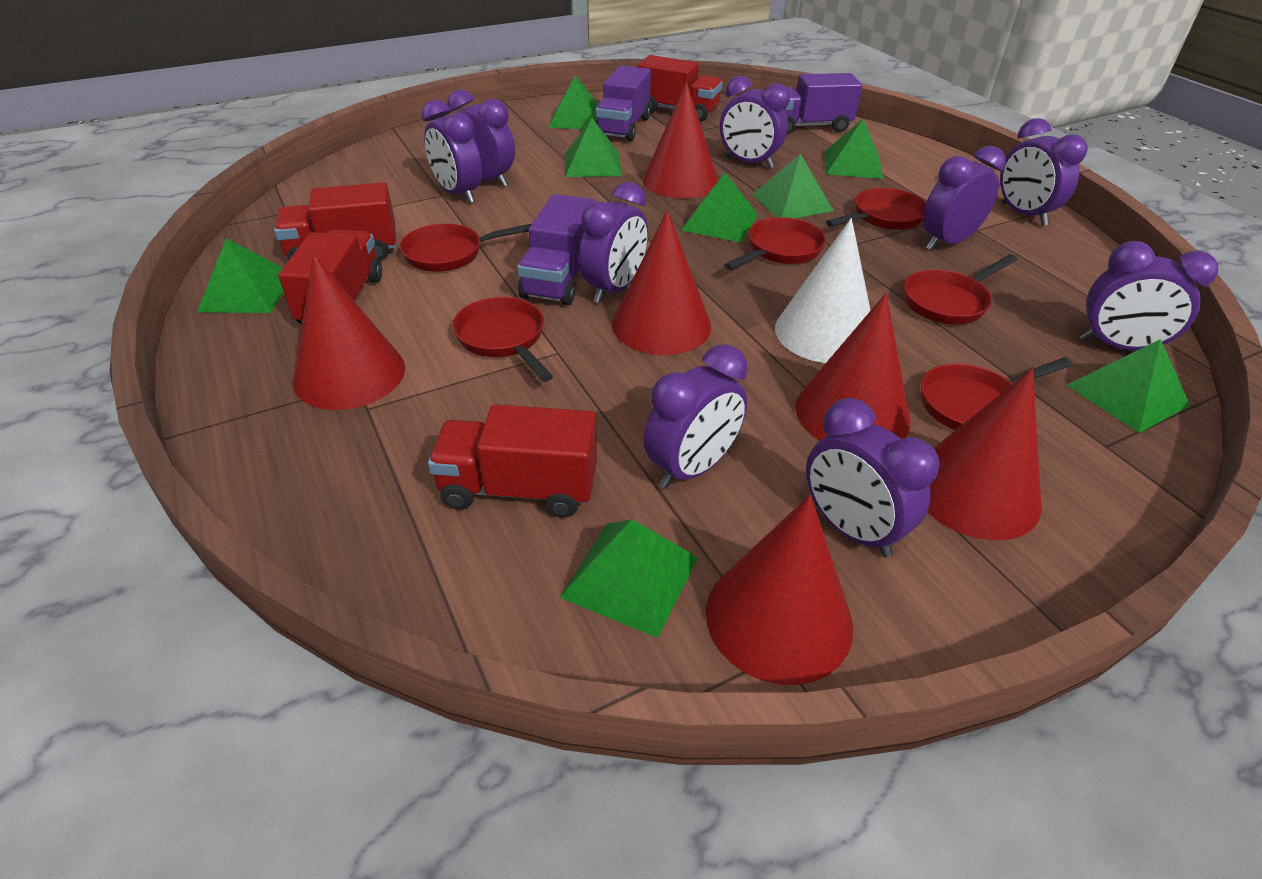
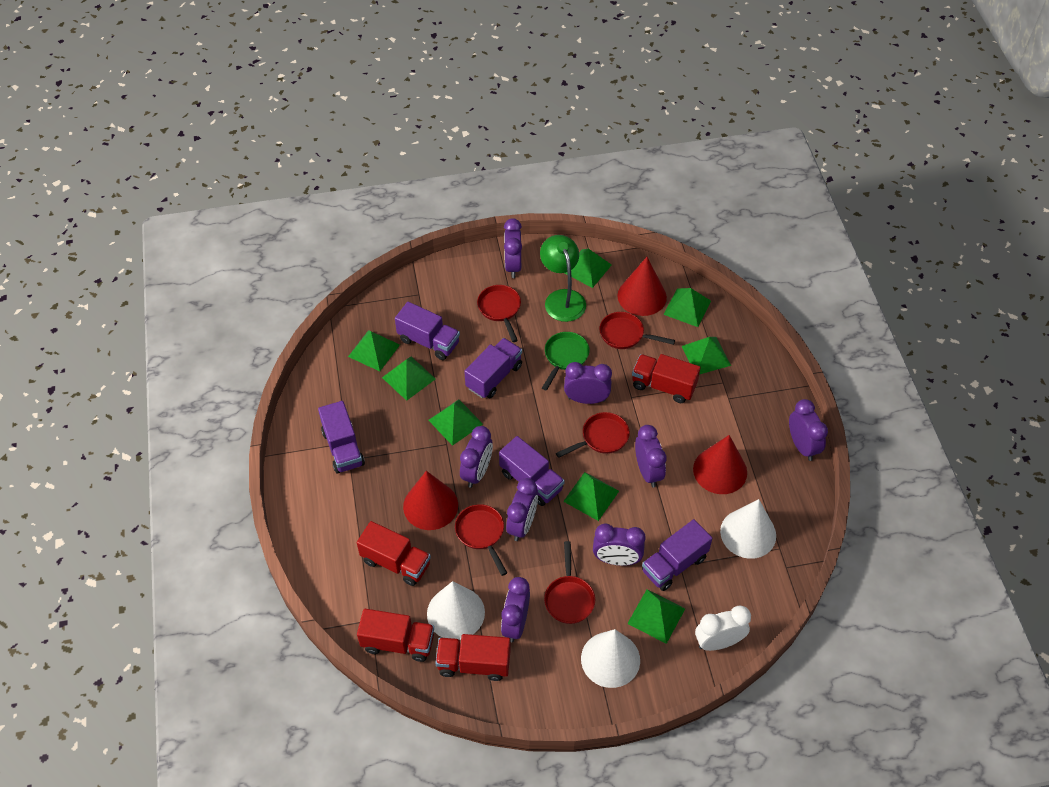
green lamp: 0 -> 1
green pan: 0 -> 1
purple clock: 9 -> 8
purple truck: 3 -> 5
red cone: 6 -> 3
red pan: 6 -> 5
white clock: 0 -> 1
white cone: 1 -> 3

